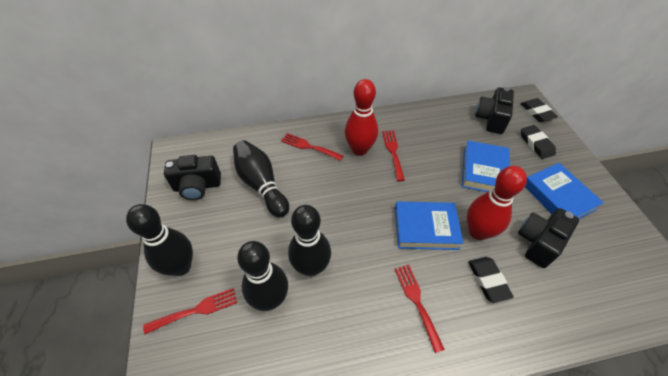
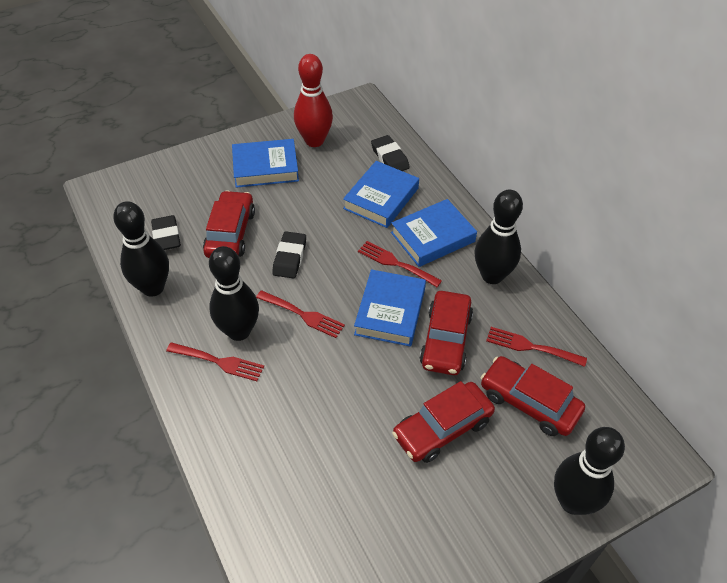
black camera: 3 -> 0
blue book: 3 -> 4
red bowling pin: 2 -> 1
red car: 0 -> 4

